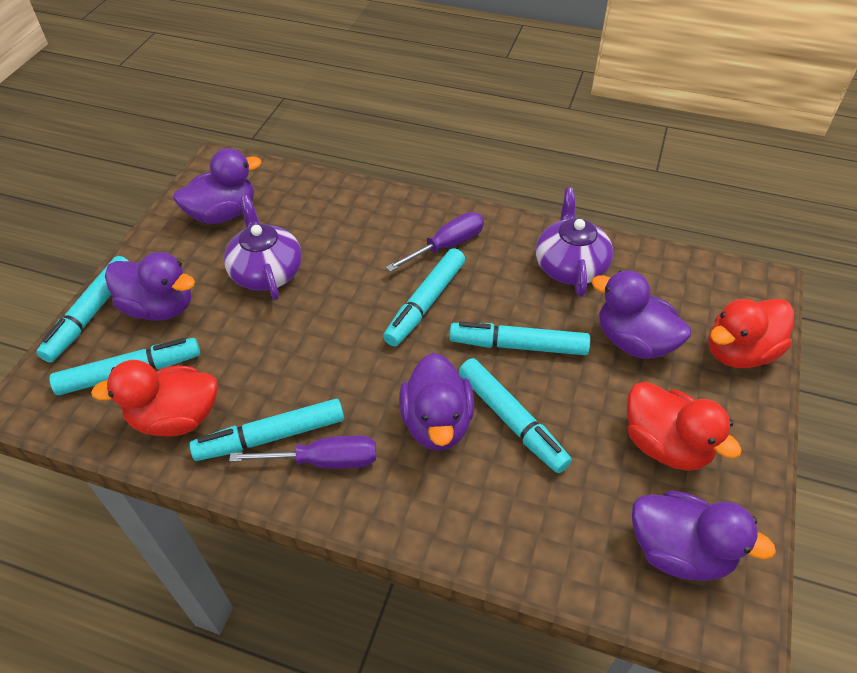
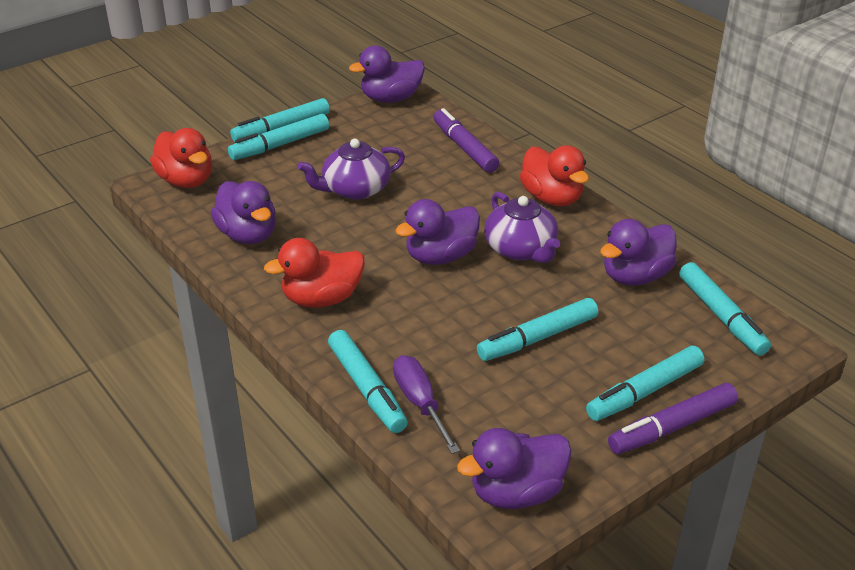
purple marker: 0 -> 2
purple screwdriver: 2 -> 1

